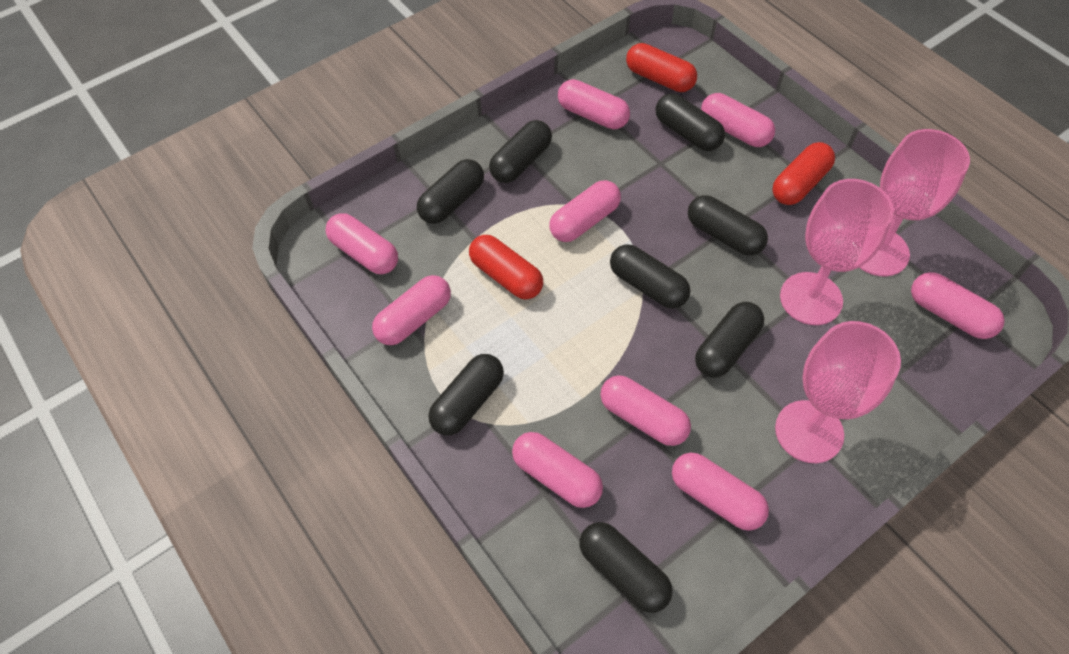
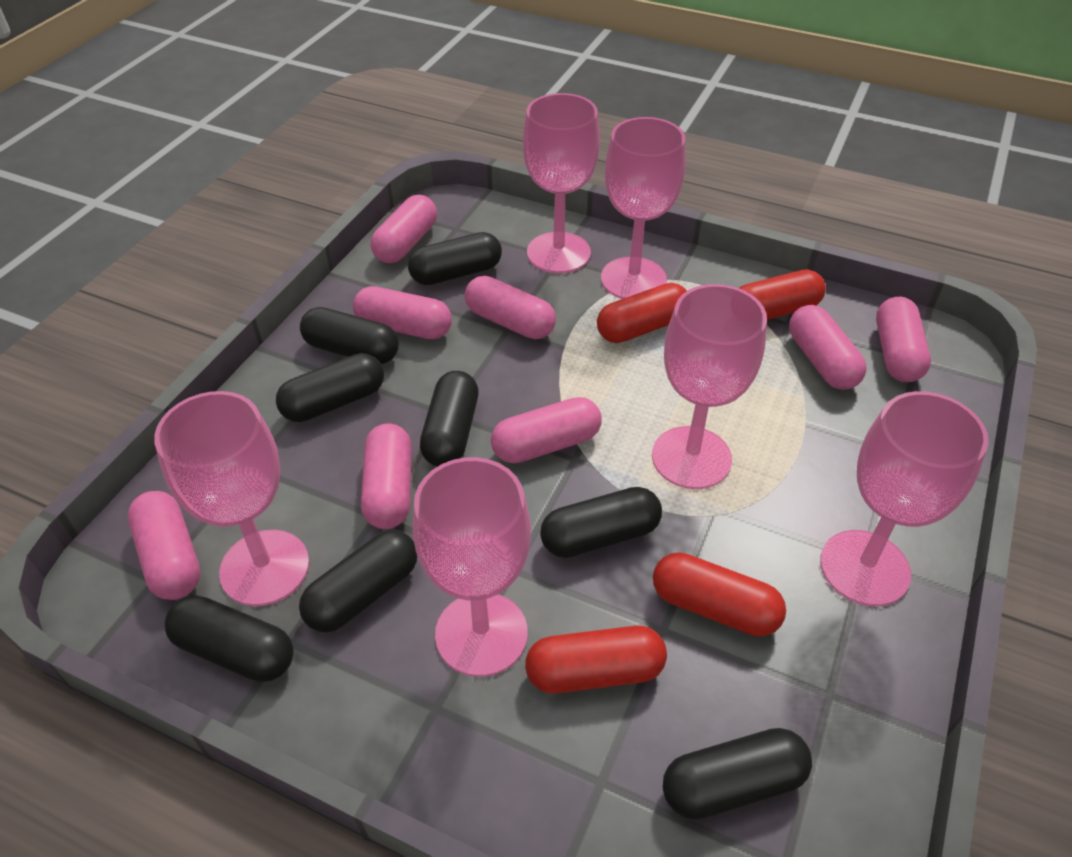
pink capsule: 9 -> 8
pink goblet: 3 -> 6
red capsule: 3 -> 4

